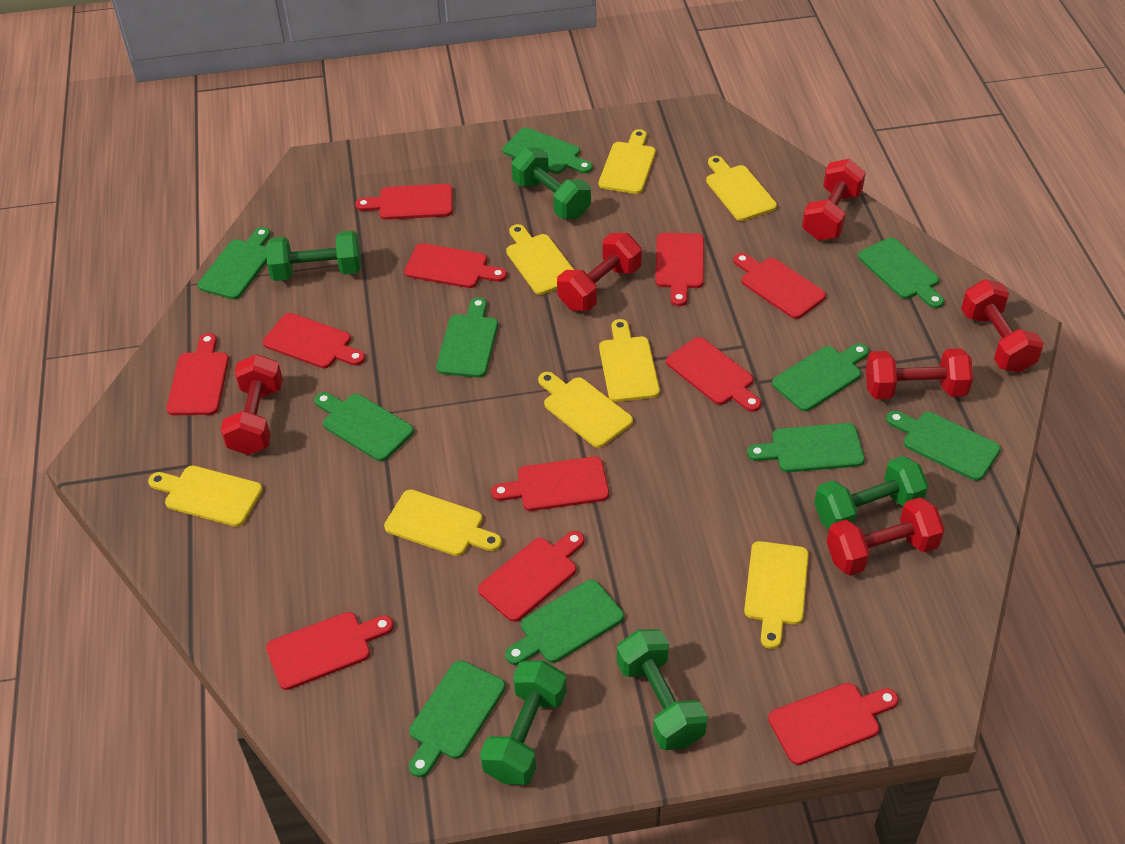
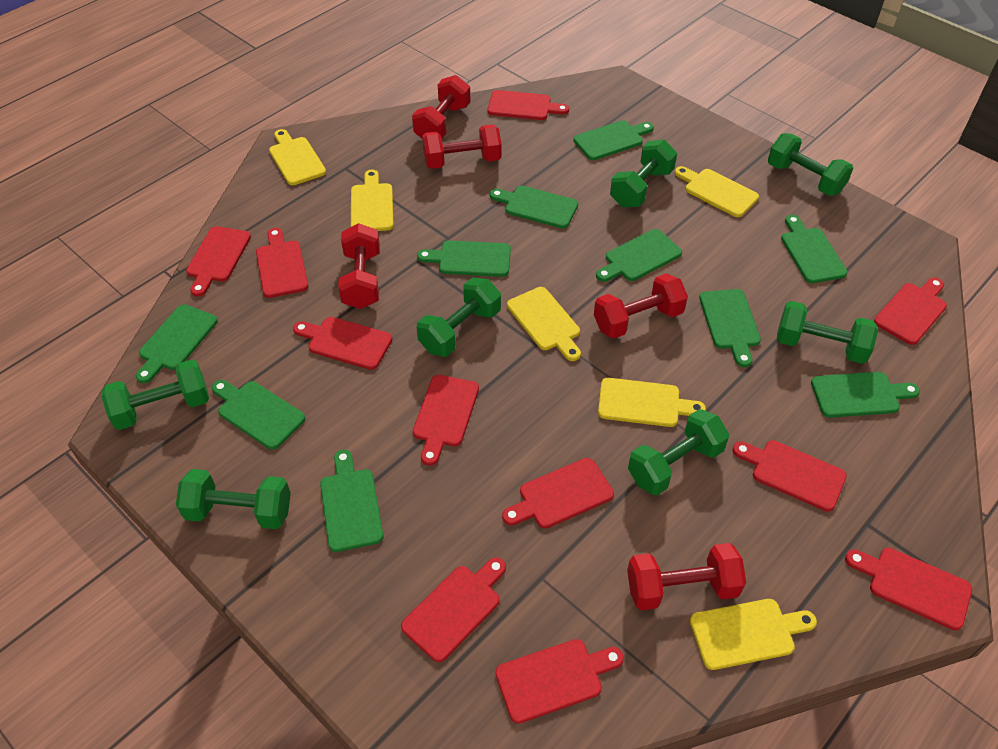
green dumbbell: 5 -> 7
red dumbbell: 6 -> 5
yellow cutting board: 8 -> 6

